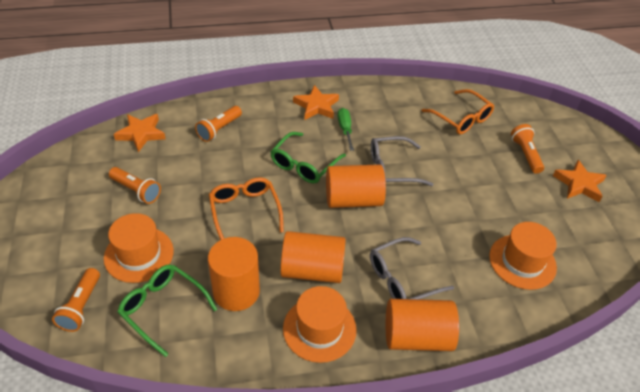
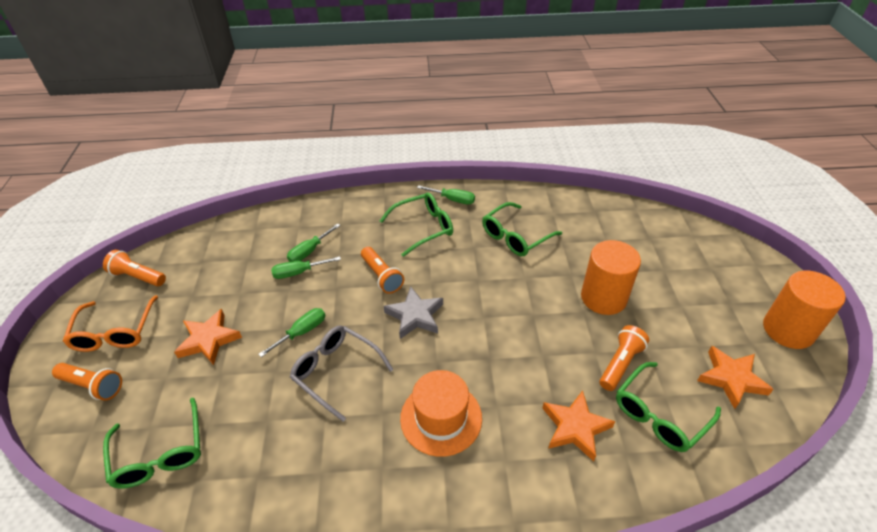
green glasses: 2 -> 4
green screwdriver: 1 -> 4
grey glasses: 2 -> 1
grey star: 0 -> 1
orange cylinder: 4 -> 2
orange glasses: 2 -> 1
orange hat: 3 -> 1

